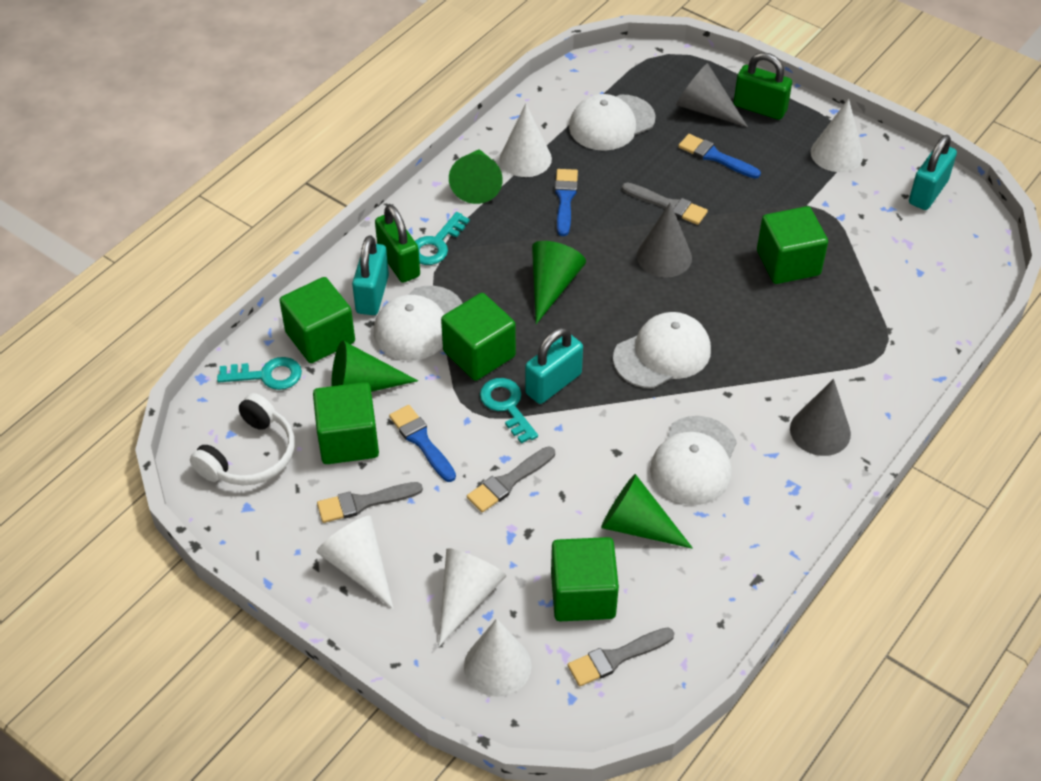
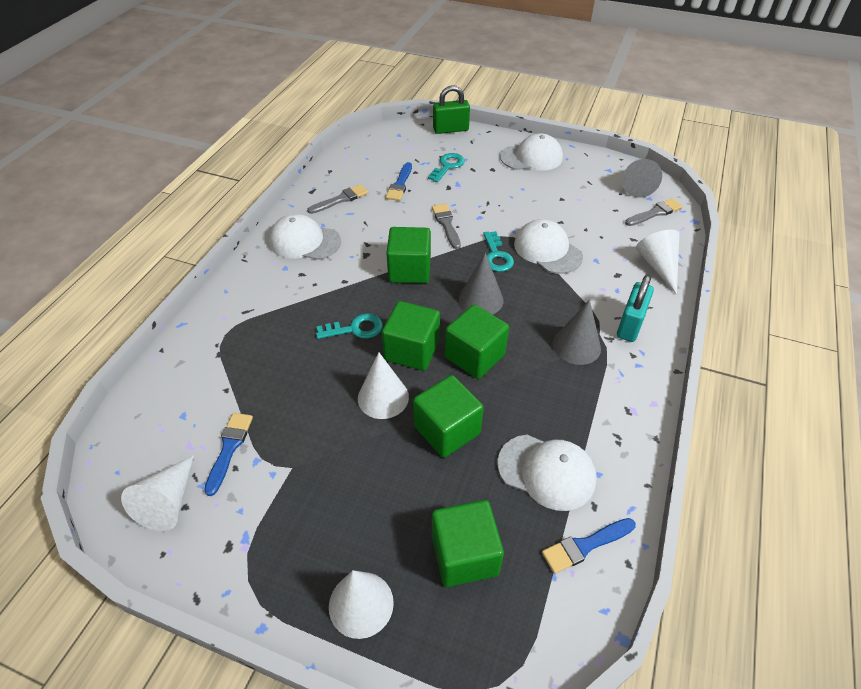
green cone: 4 -> 0
green padlock: 2 -> 1
grey brush: 4 -> 3
turquoise padlock: 3 -> 1
white cone: 5 -> 4
white headphones: 1 -> 0

